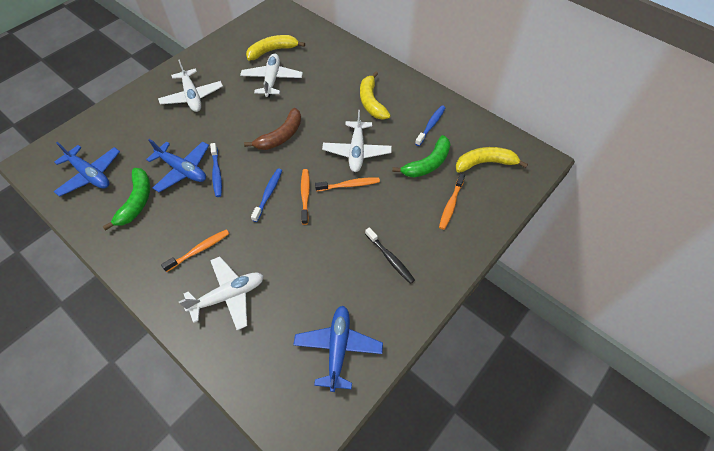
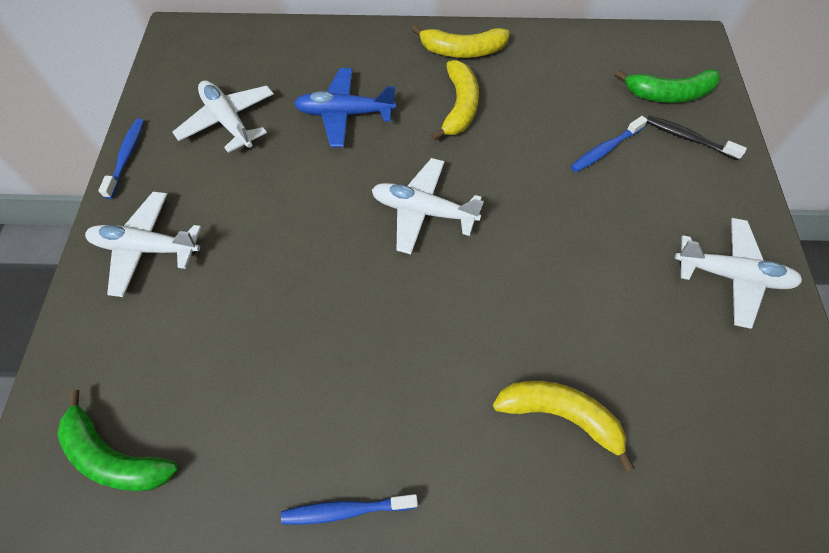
blue plane: 3 -> 1
brown banana: 1 -> 0
orange toothbrush: 4 -> 0

